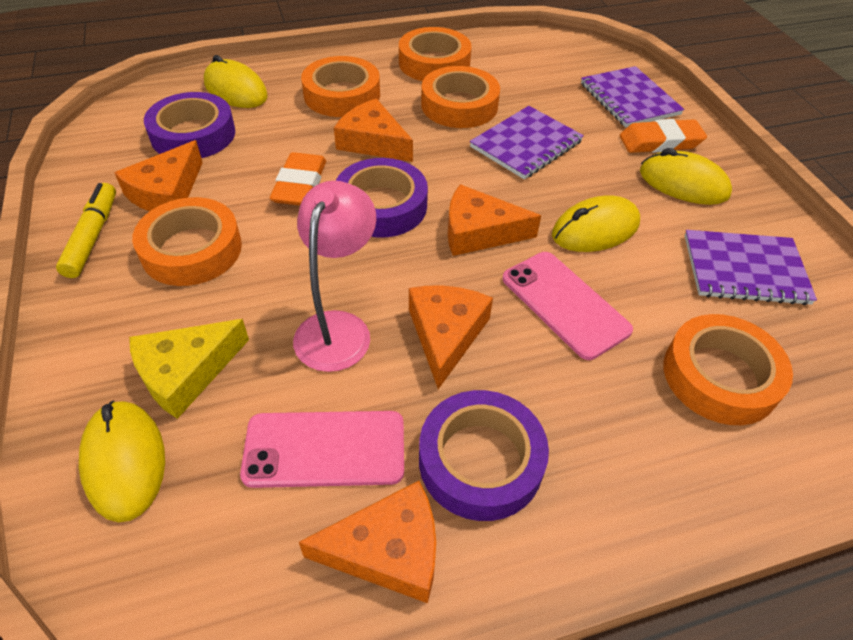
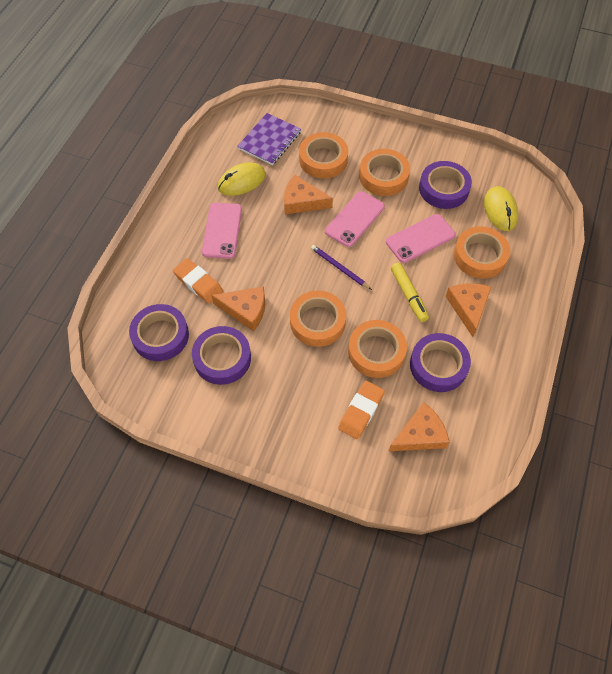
orange cheese: 5 -> 4
pink lamp: 1 -> 0
pink phone: 2 -> 3
purple notebook: 3 -> 1
purple pencil: 0 -> 1
purple tape: 3 -> 4
yellow cheese: 1 -> 0
yellow mouse: 4 -> 2

